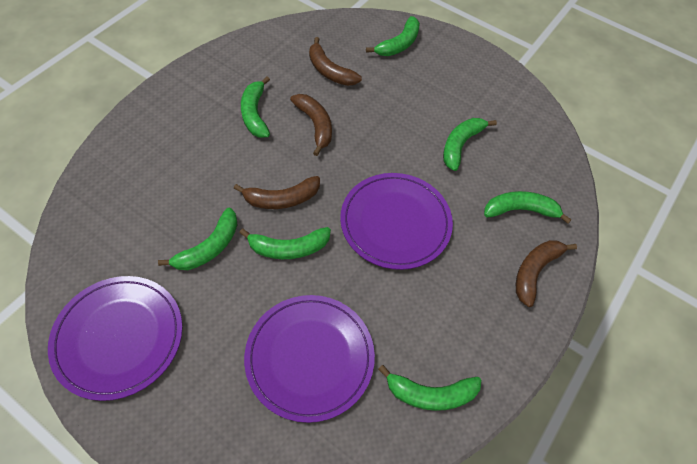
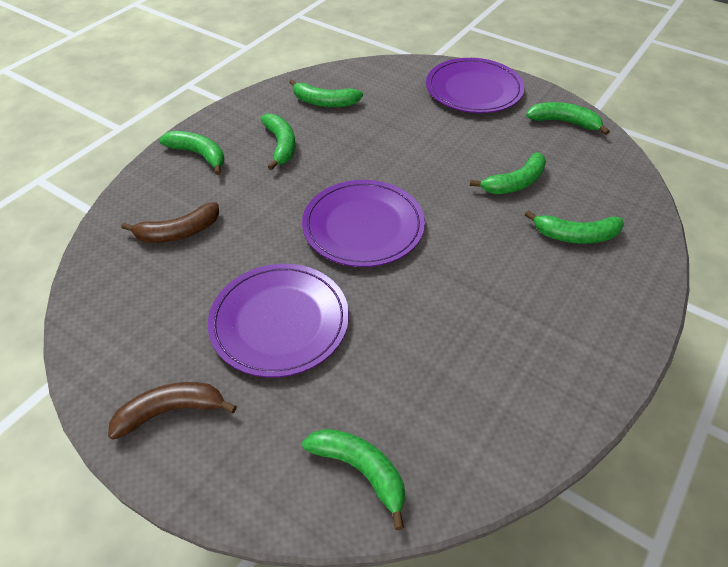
brown banana: 4 -> 2

